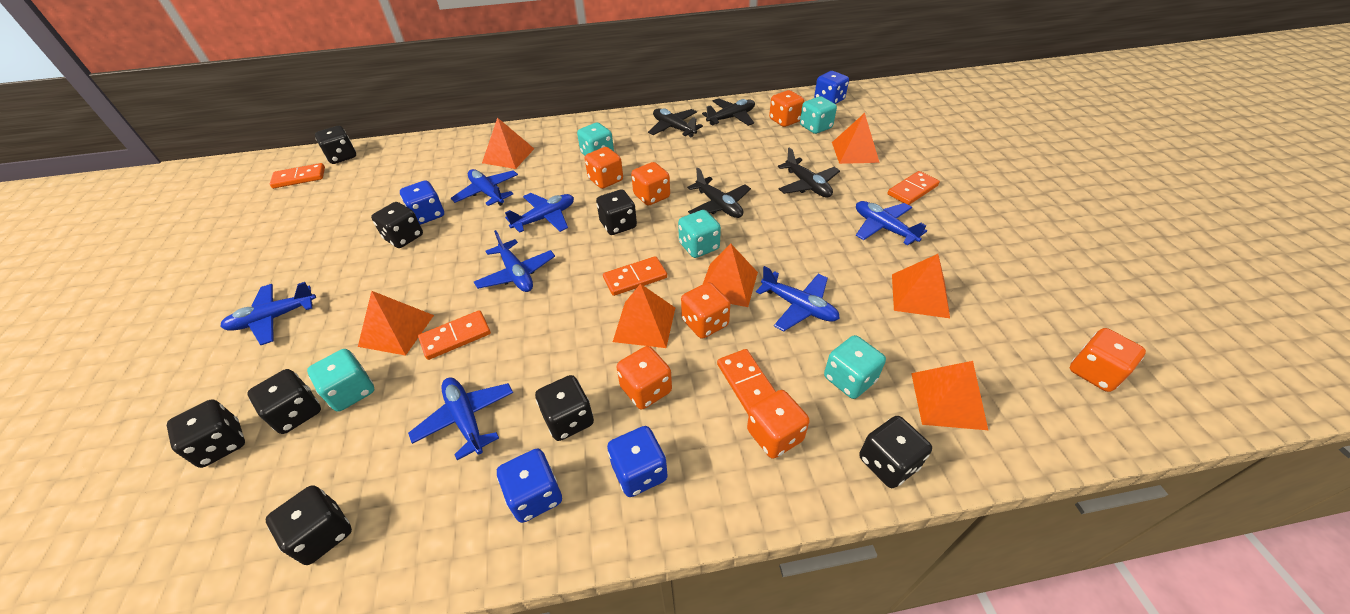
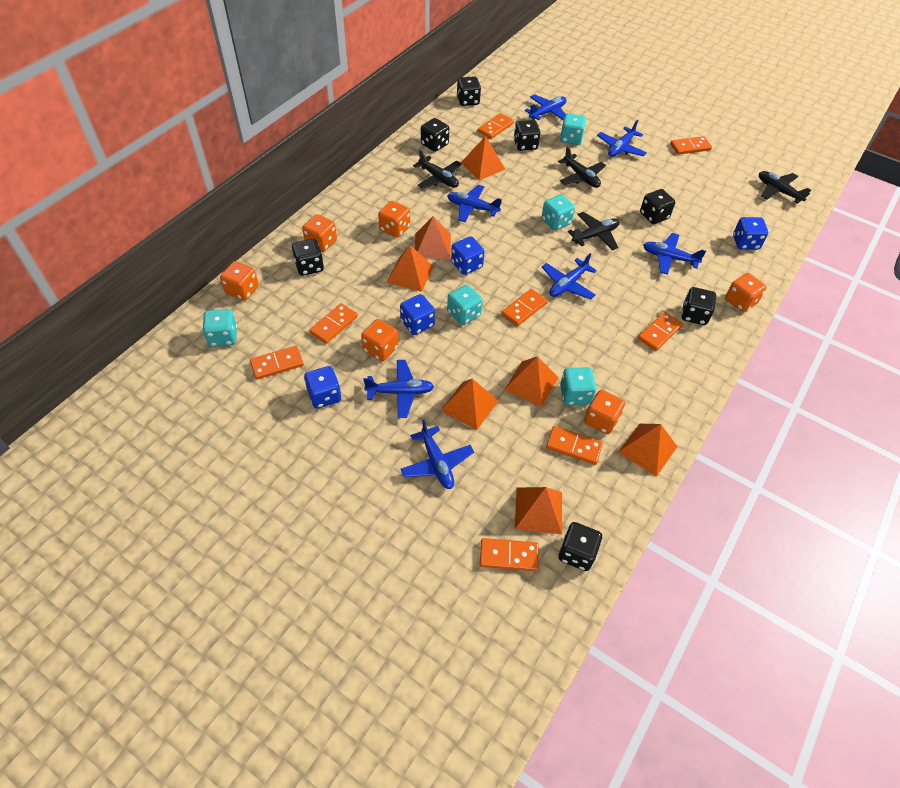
black dice: 8 -> 7
orange dice: 7 -> 6
orange domino: 5 -> 8

